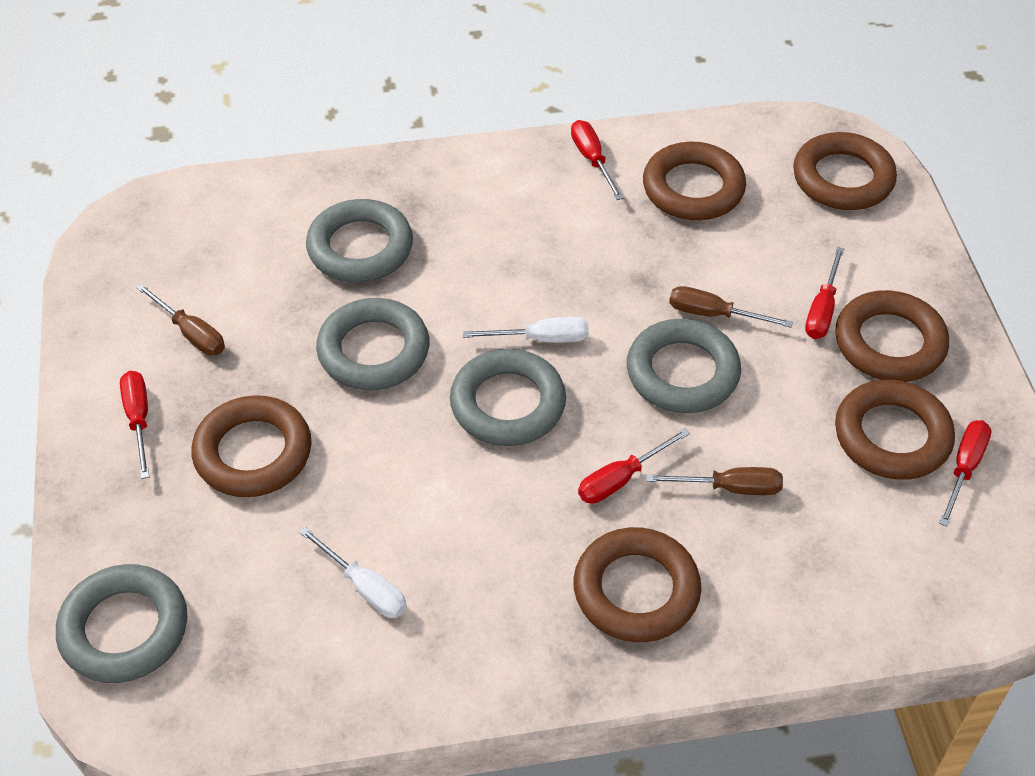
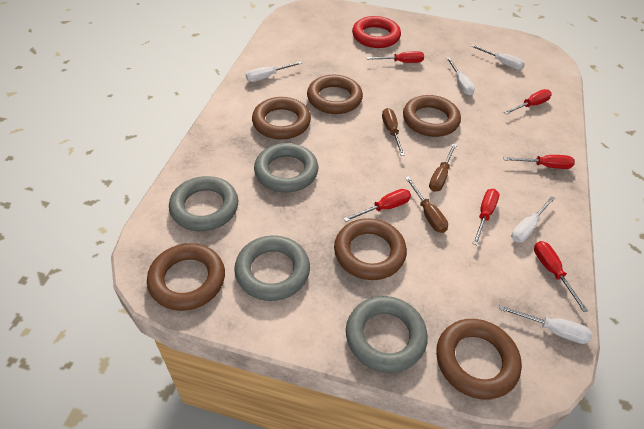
grey ring: 5 -> 4
red ring: 0 -> 1
red screwdriver: 5 -> 6
white screwdriver: 2 -> 5

